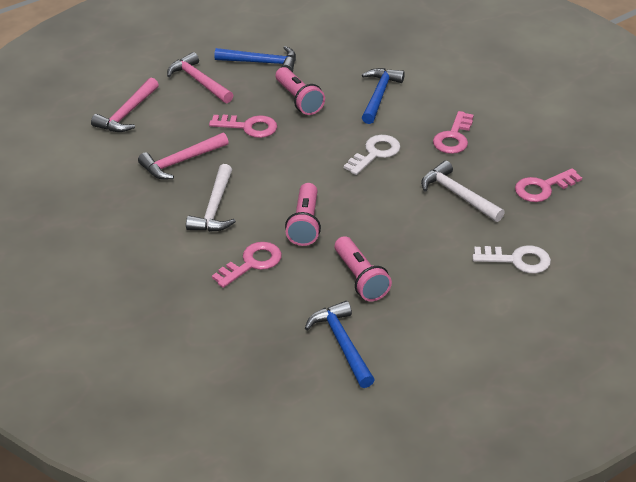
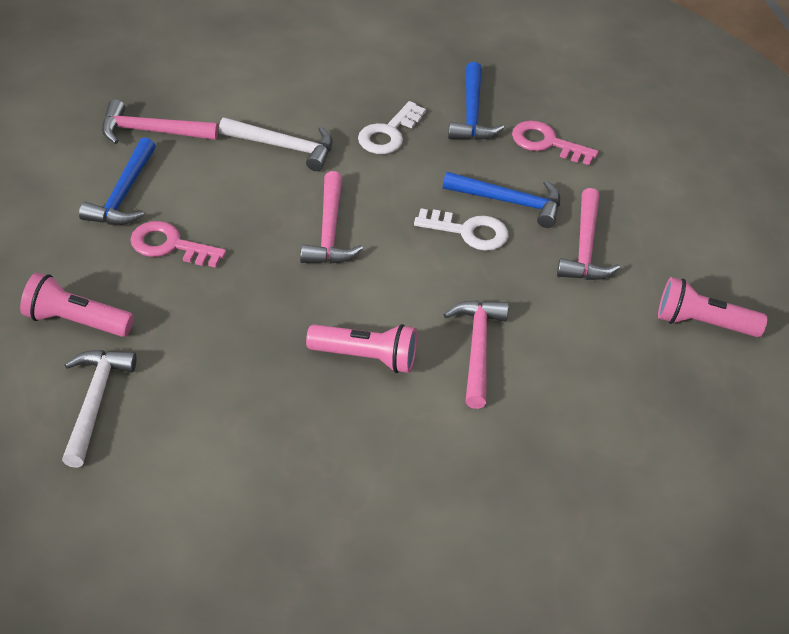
pink hammer: 3 -> 4
pink key: 4 -> 2

